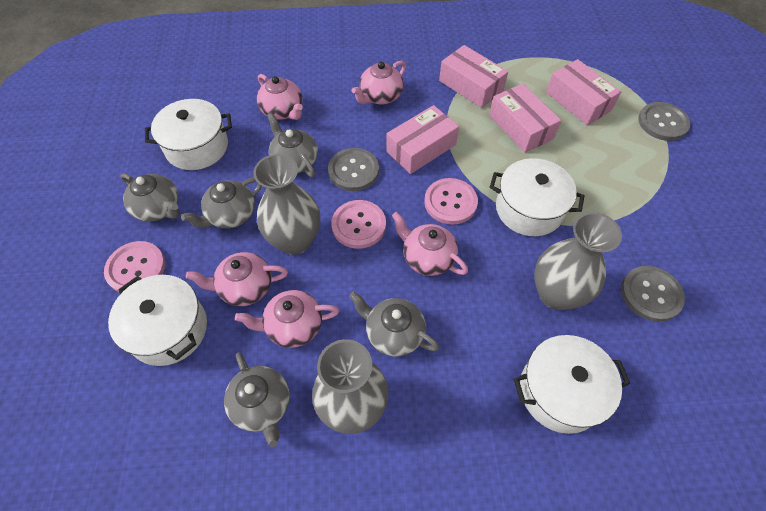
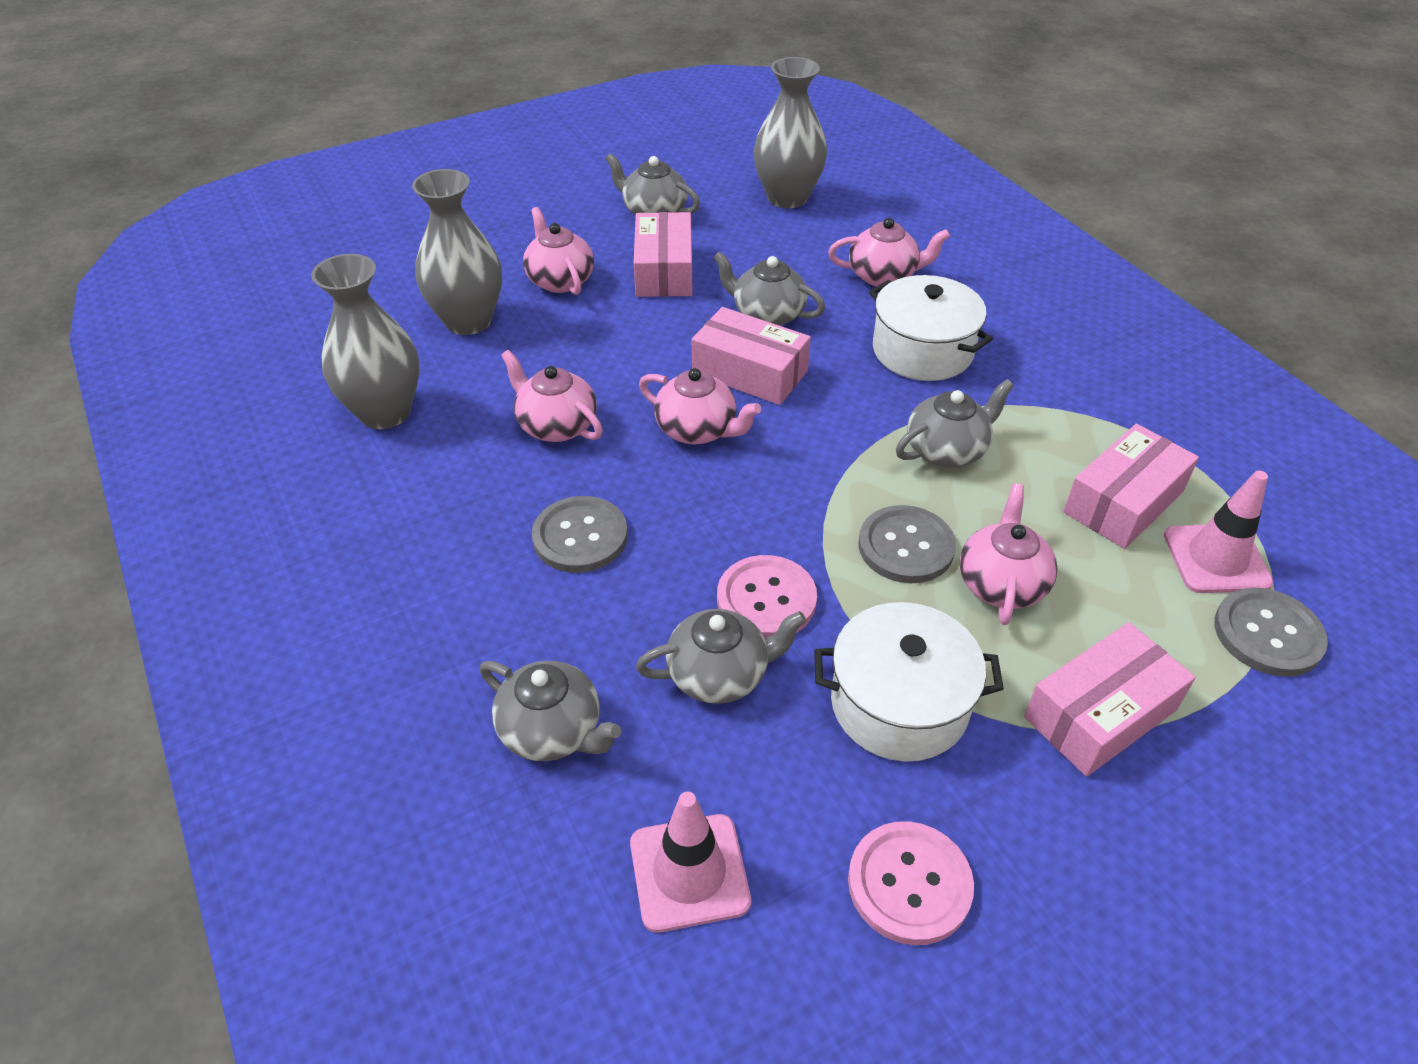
pink button: 3 -> 2
pink traffic cone: 0 -> 2
white pot: 4 -> 2

